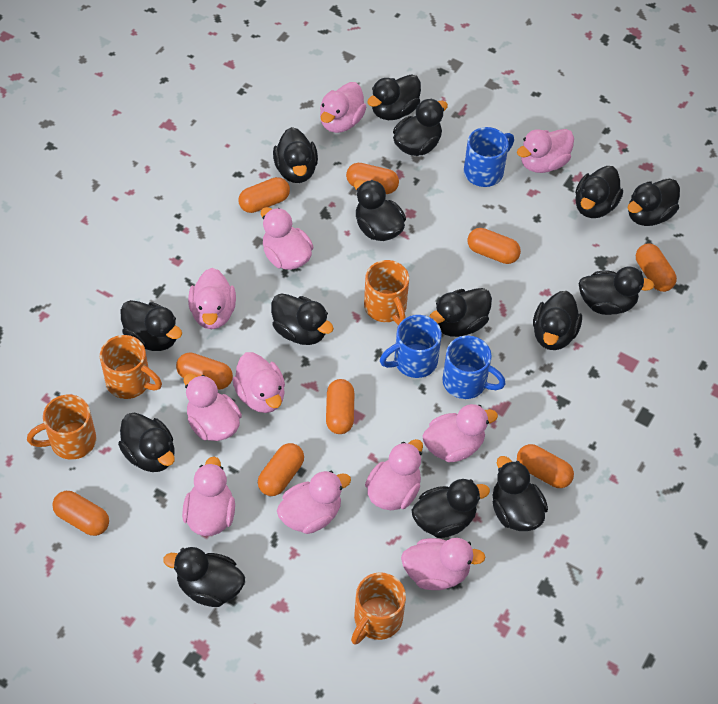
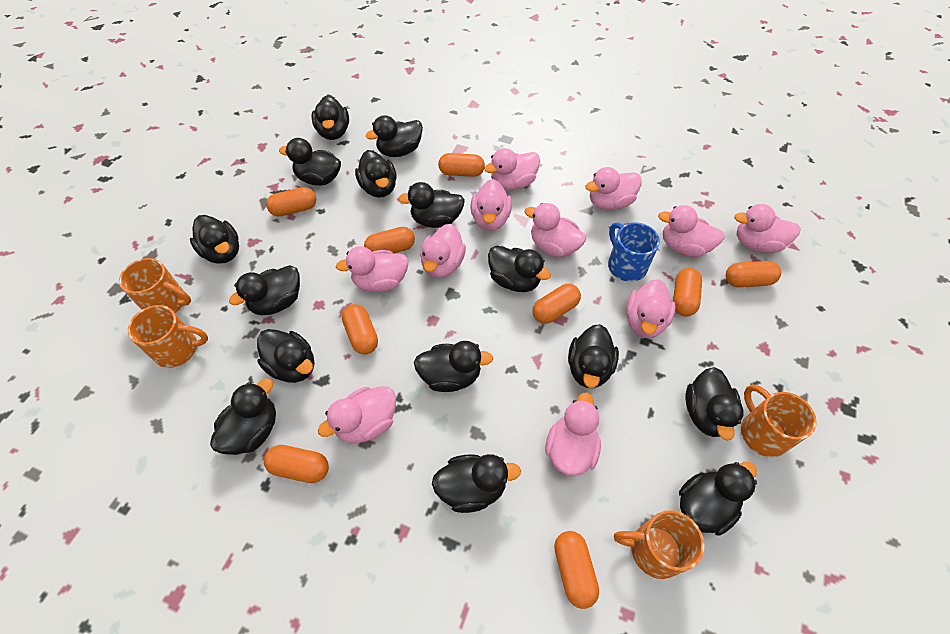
blue mug: 3 -> 1

